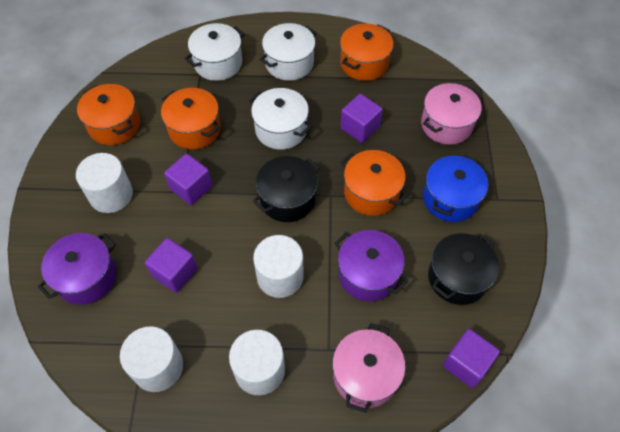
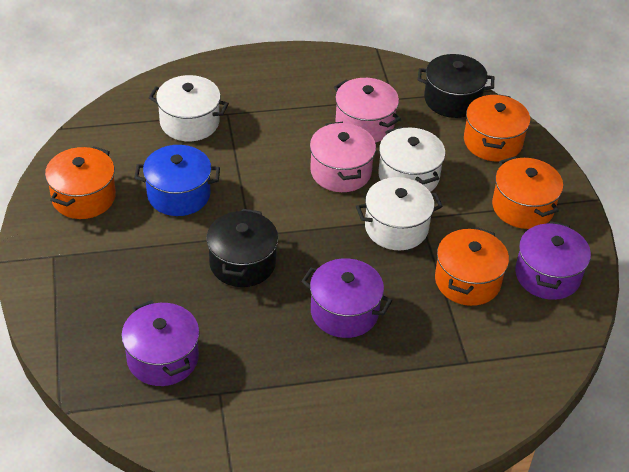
purple cube: 4 -> 0
purple pot: 2 -> 3
white cylinder: 4 -> 0

